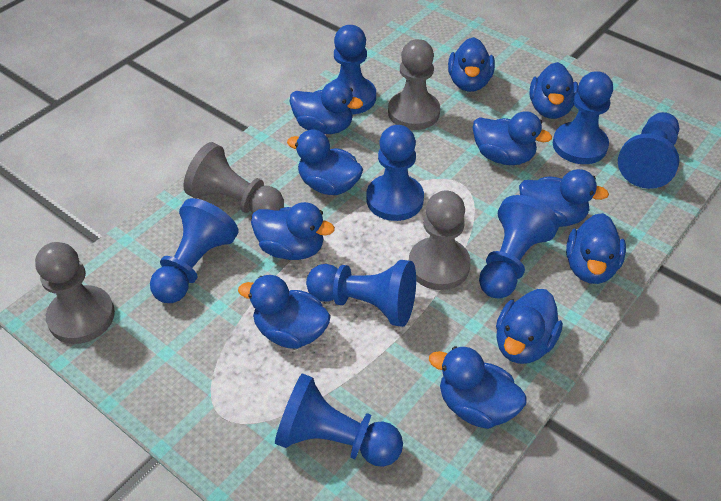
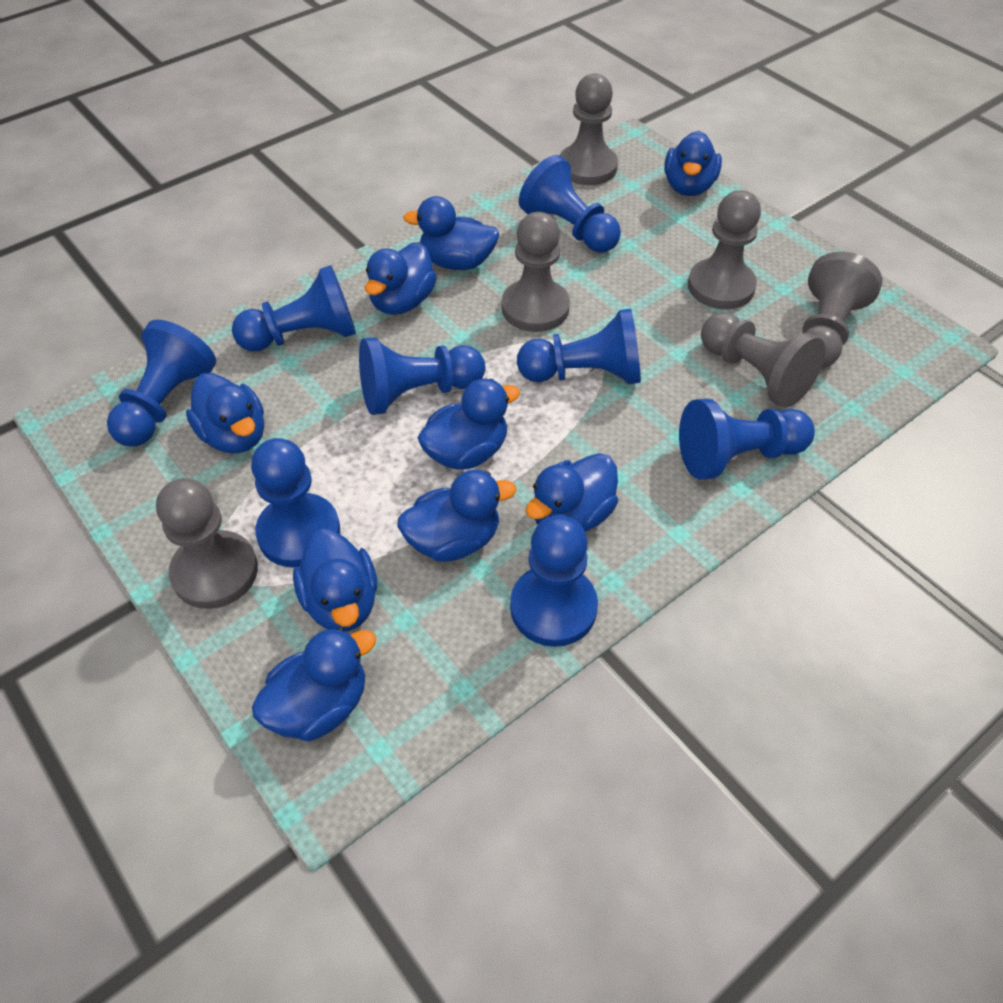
blue duck: 11 -> 9
grey pawn: 4 -> 6

